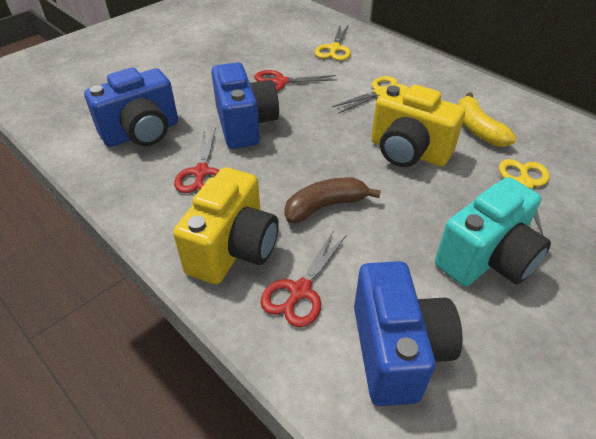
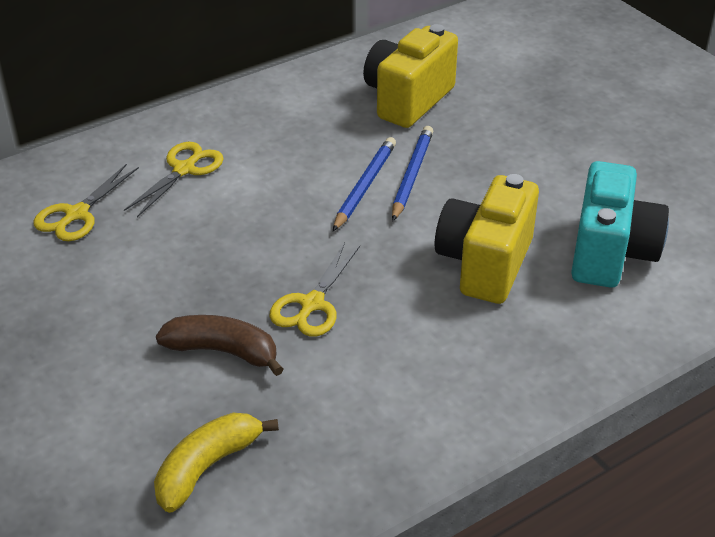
blue camera: 3 -> 0
blue pencil: 0 -> 2
red scissors: 3 -> 0

